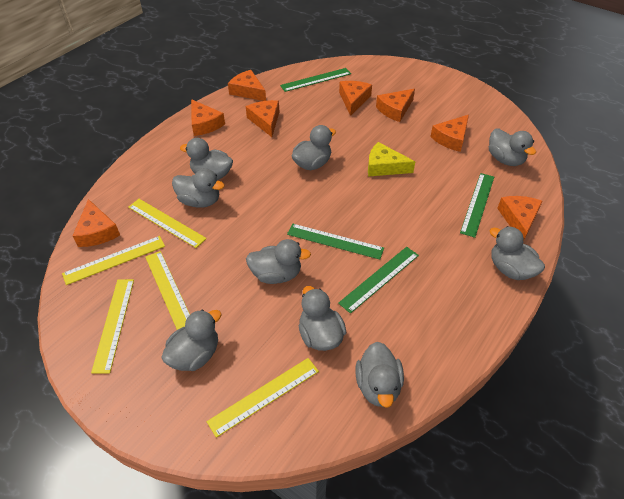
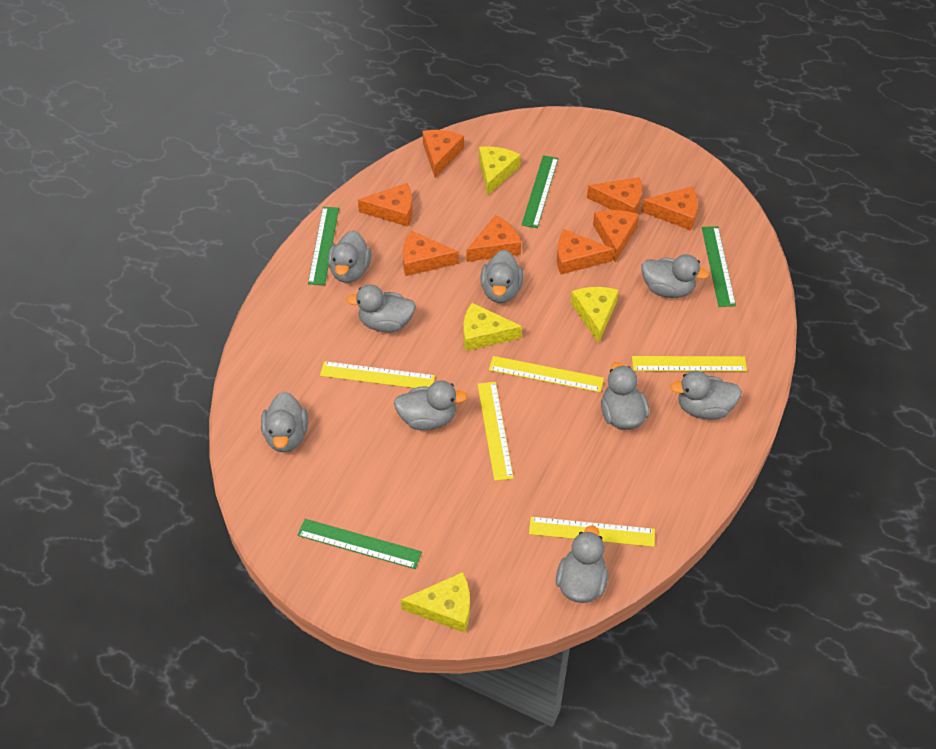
yellow cheese: 1 -> 4

